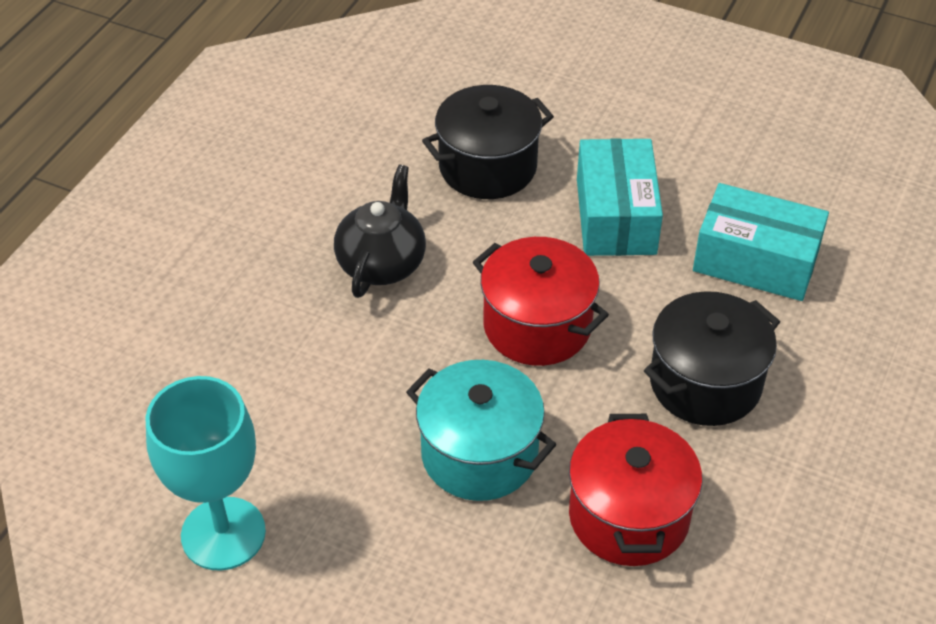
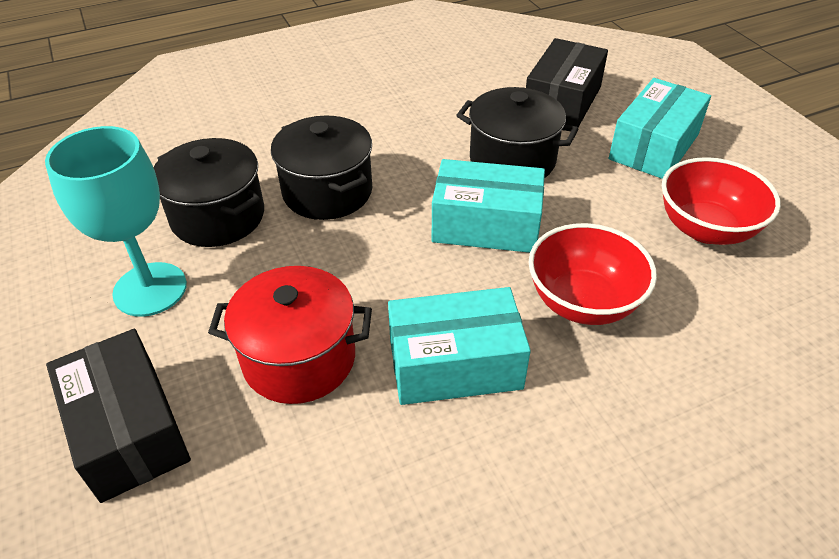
black box: 0 -> 2
black pot: 2 -> 3
black teapot: 1 -> 0
red bowl: 0 -> 2
red pot: 2 -> 1
turquoise box: 2 -> 3
turquoise pot: 1 -> 0

